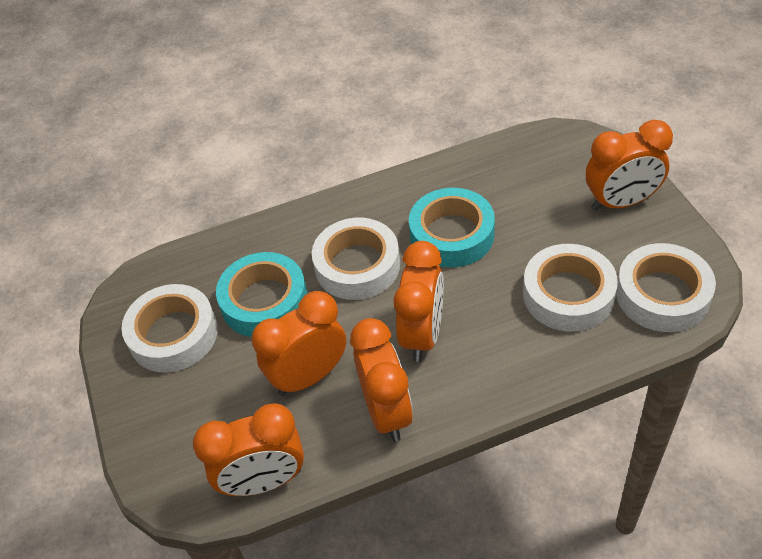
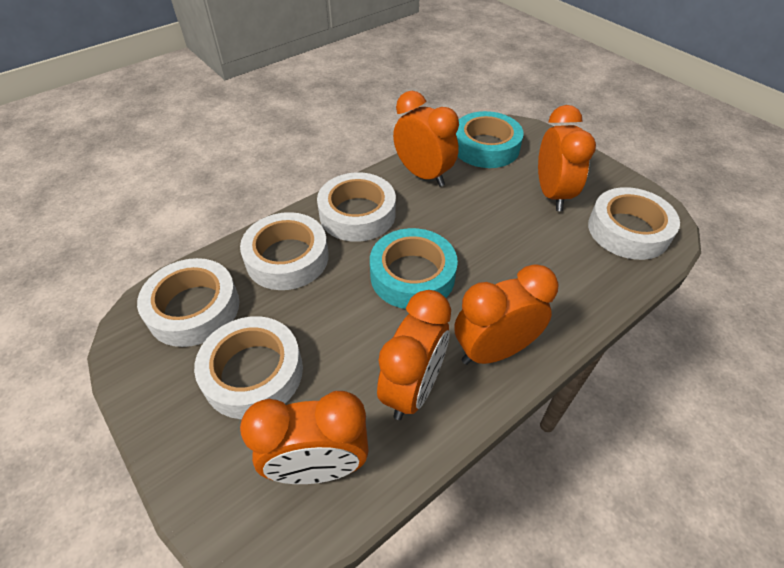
white tape: 4 -> 5

